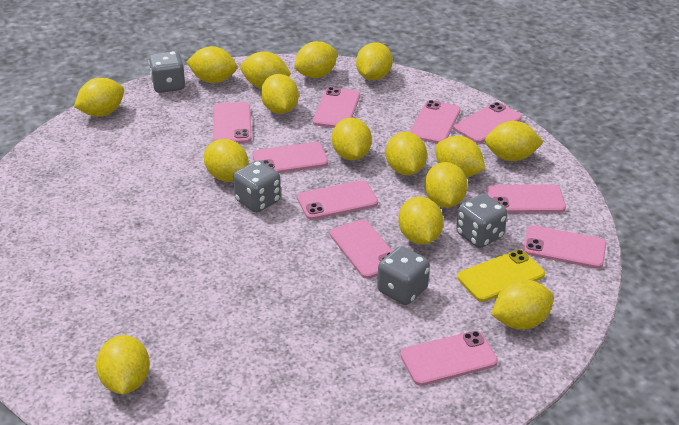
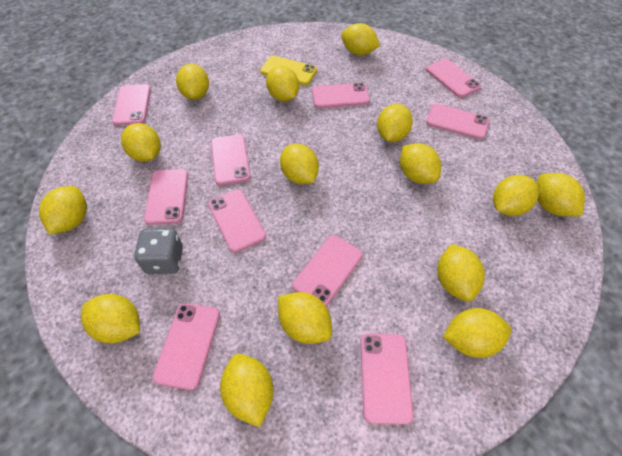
grey dice: 4 -> 1

